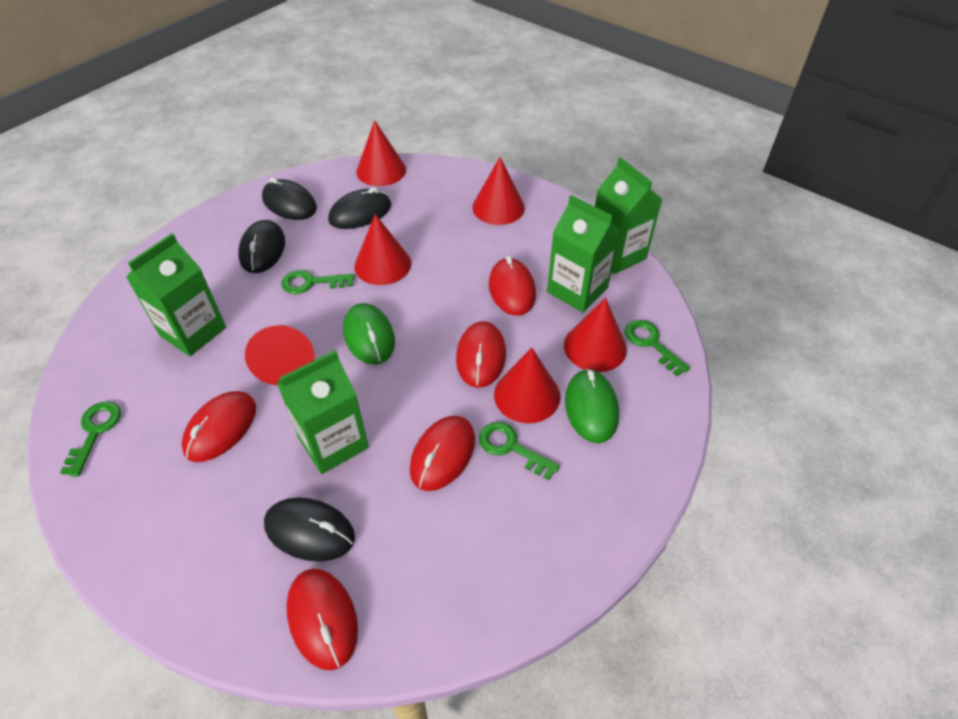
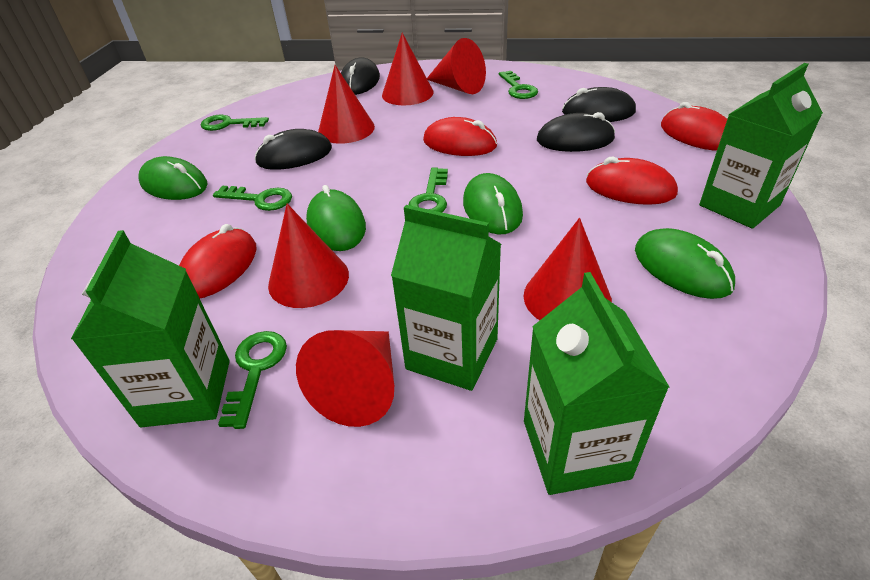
green key: 4 -> 5
green mouse: 2 -> 4
red mouse: 5 -> 4

